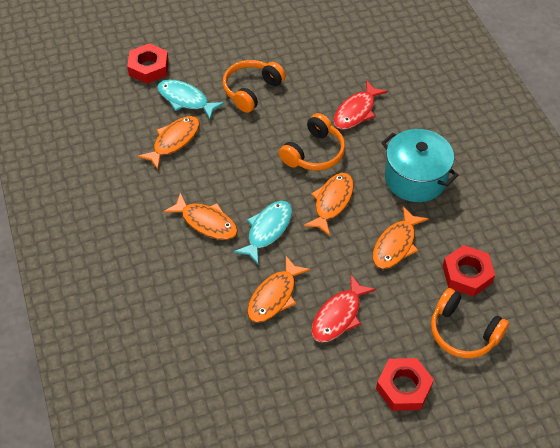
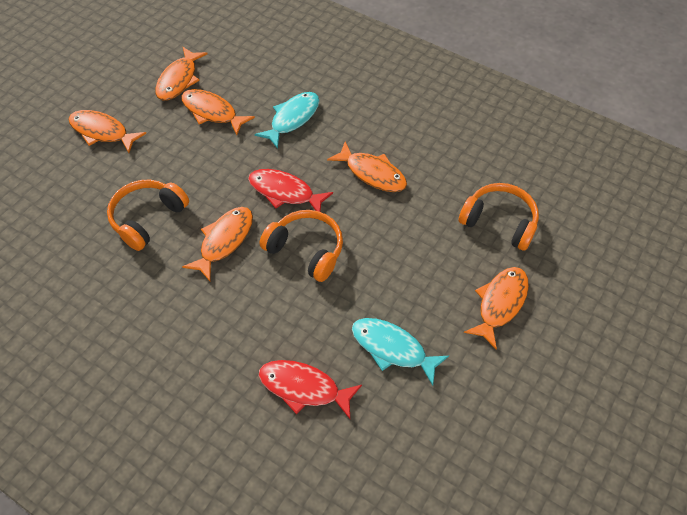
orange fish: 5 -> 6
red nut: 3 -> 0
turquoise pot: 1 -> 0

